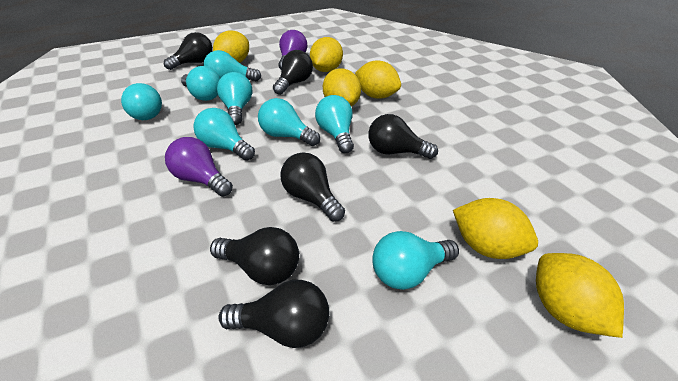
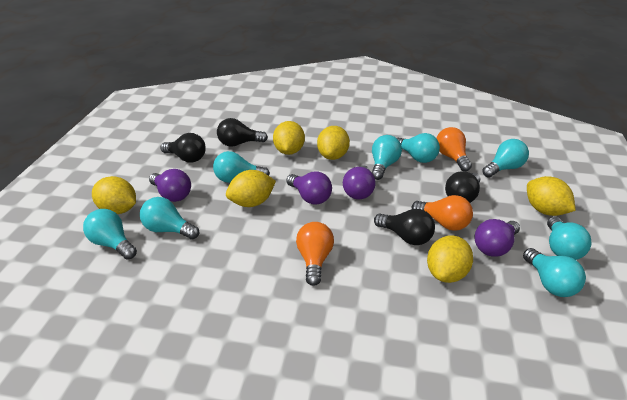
black light bulb: 6 -> 4
orange light bulb: 0 -> 3
purple light bulb: 2 -> 4

